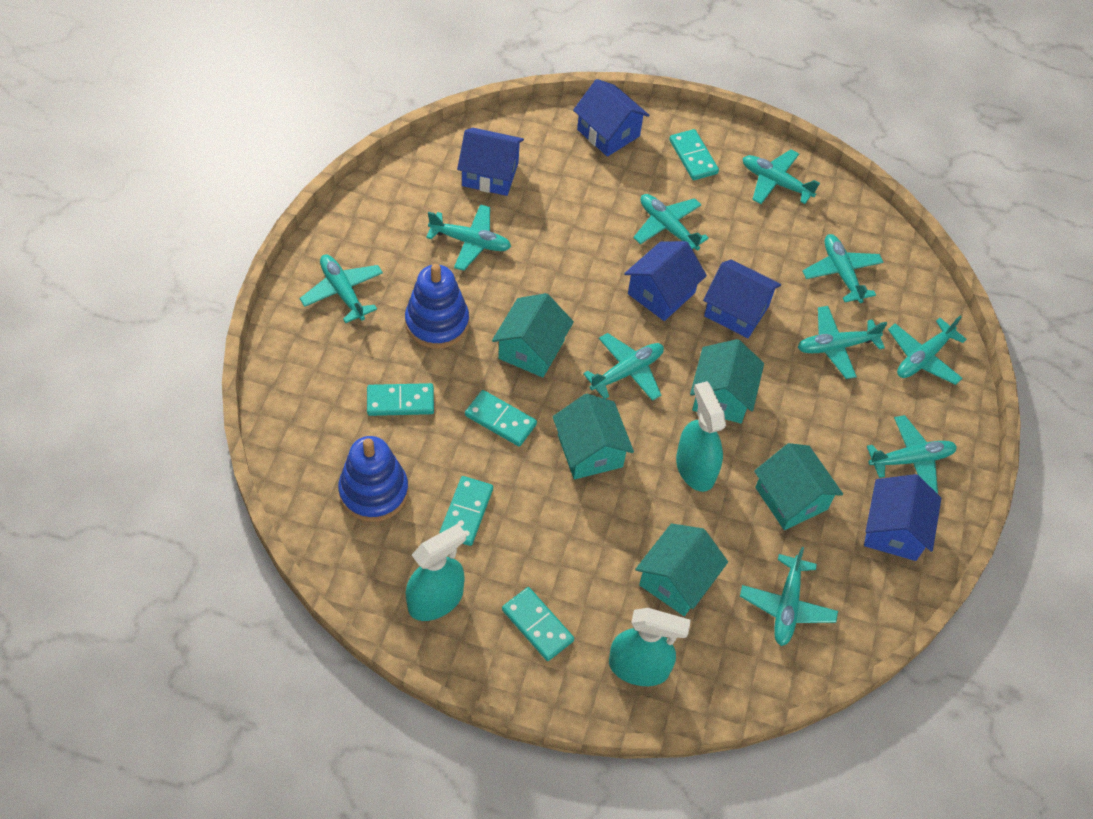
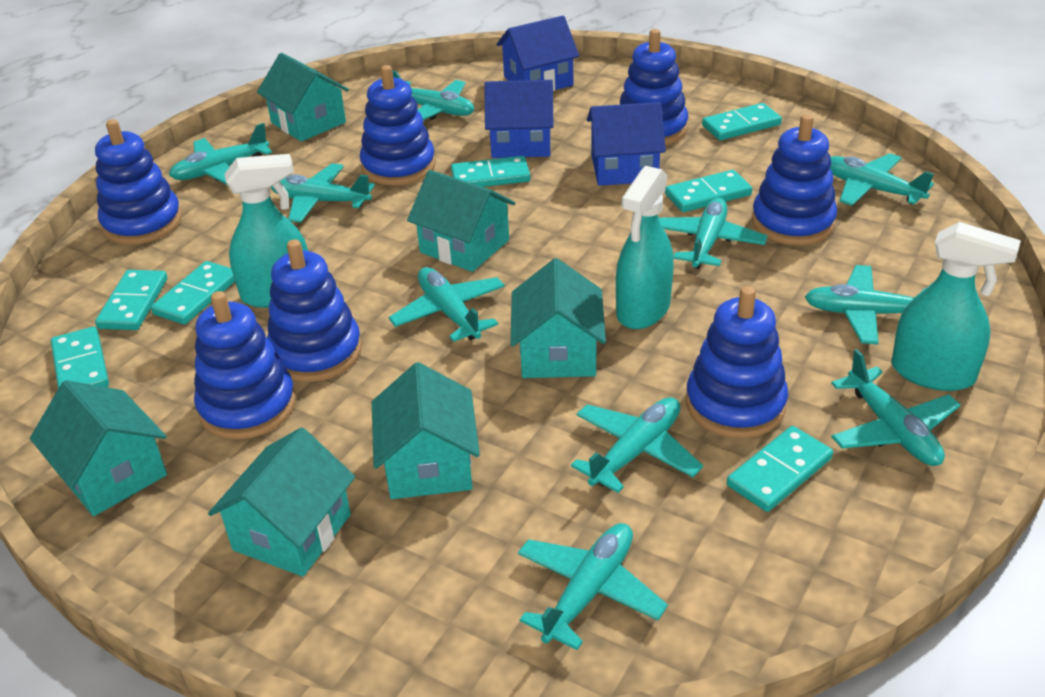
blue house: 5 -> 3
blue stacking toy: 2 -> 7
turquoise domino: 5 -> 7
turquoise house: 5 -> 6

